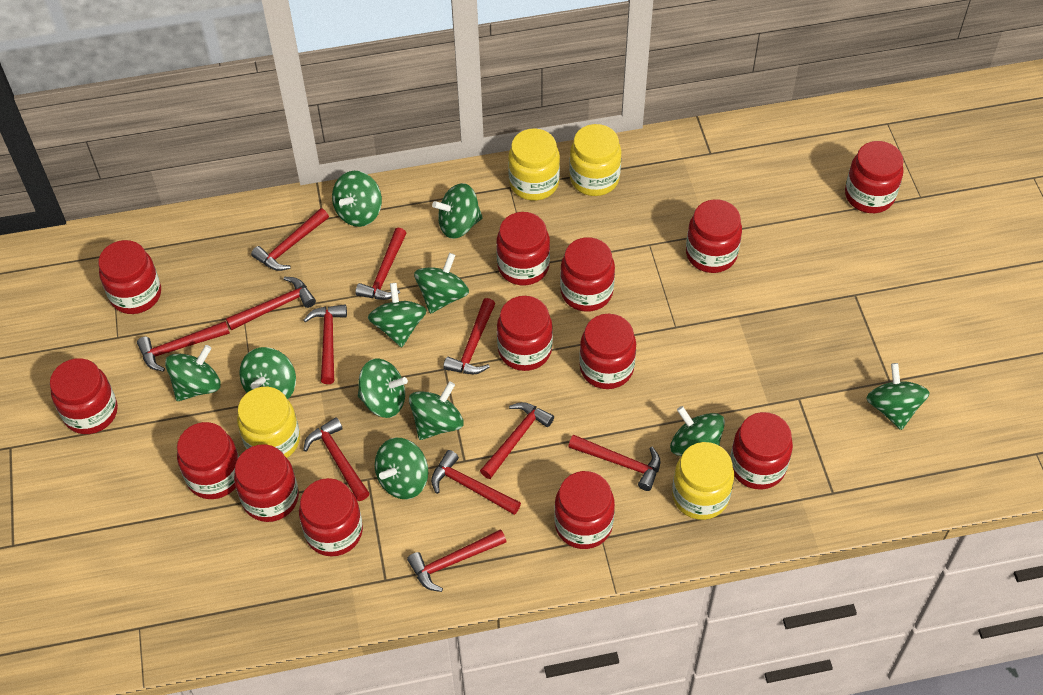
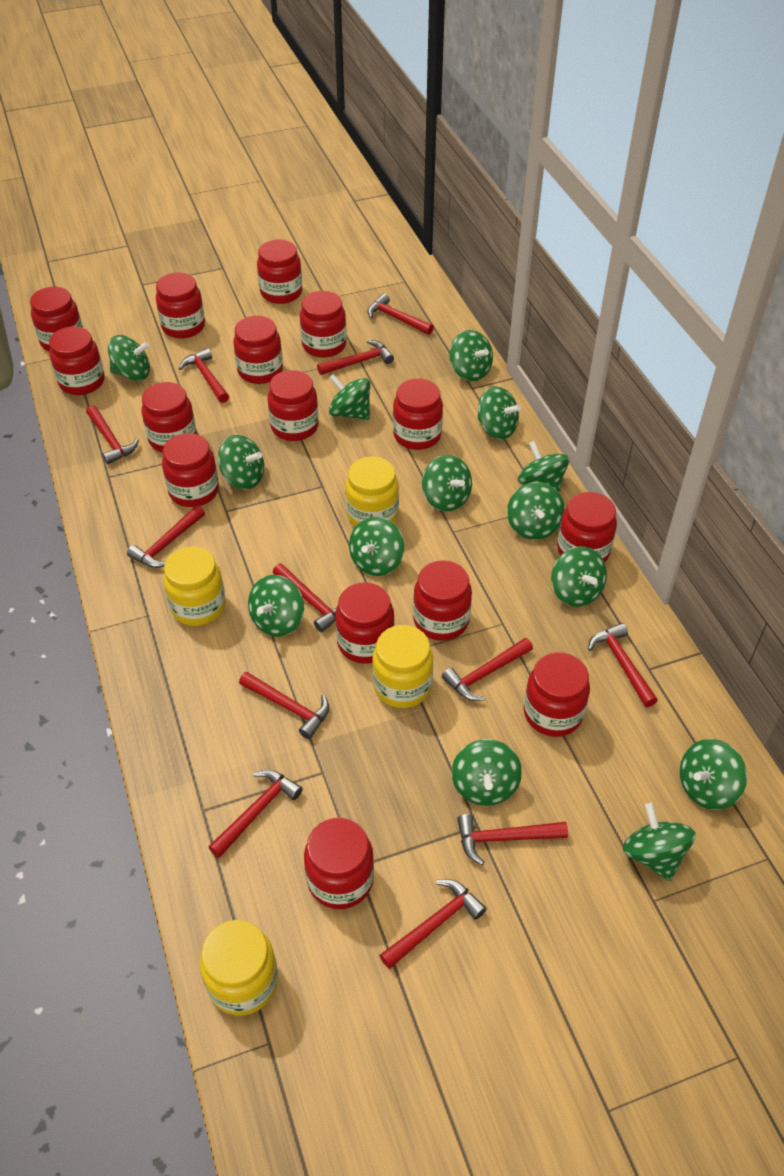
green spinning top: 11 -> 14
red hammer: 11 -> 12
red jar: 13 -> 15

